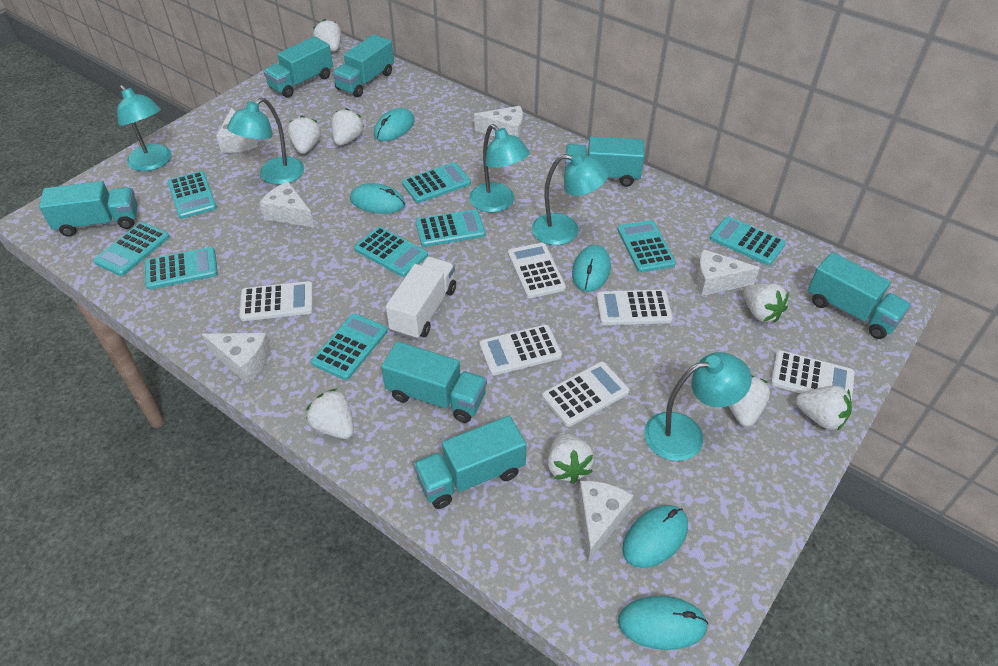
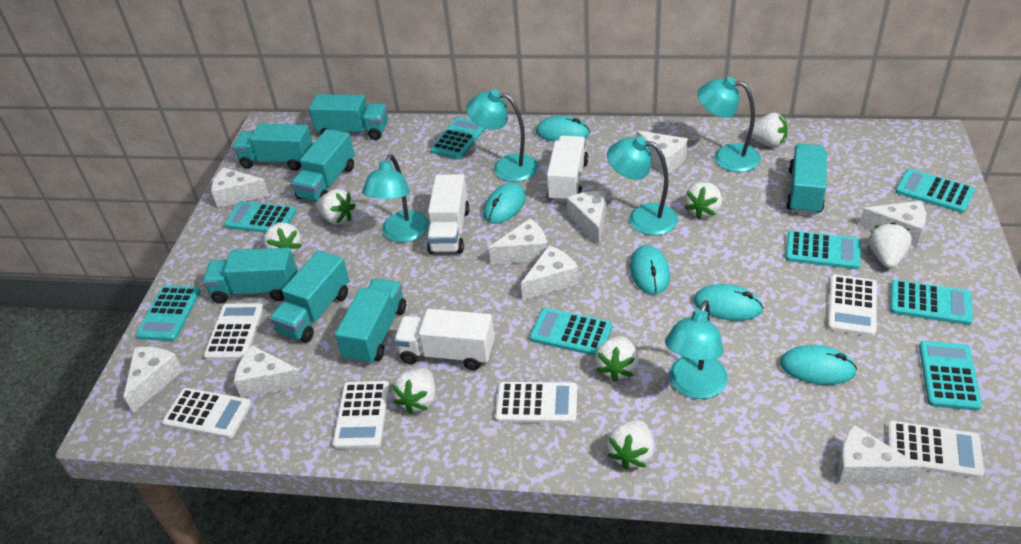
turquoise calculator: 9 -> 8
white cheese: 6 -> 9
white truck: 1 -> 3

